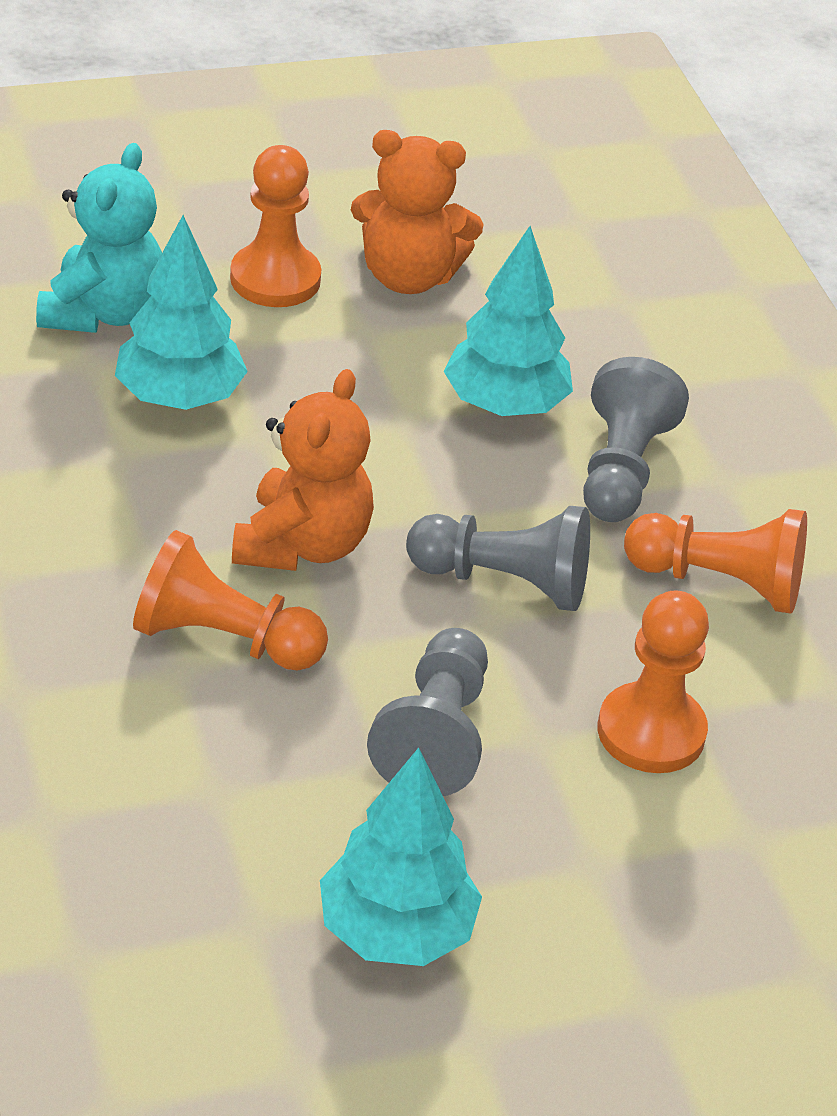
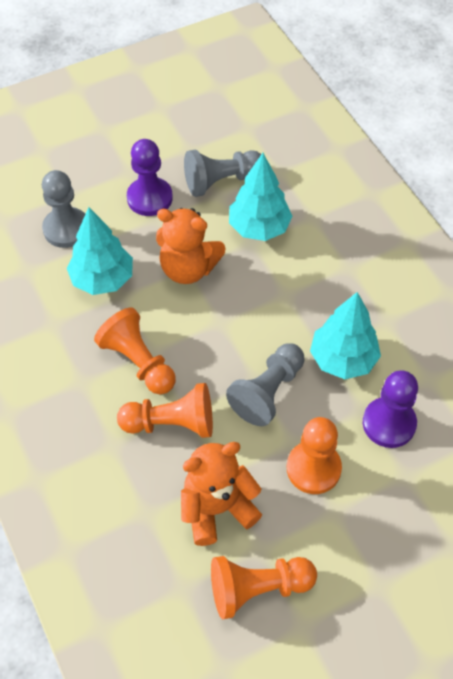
purple pawn: 0 -> 2
turquoise teddy bear: 1 -> 0

